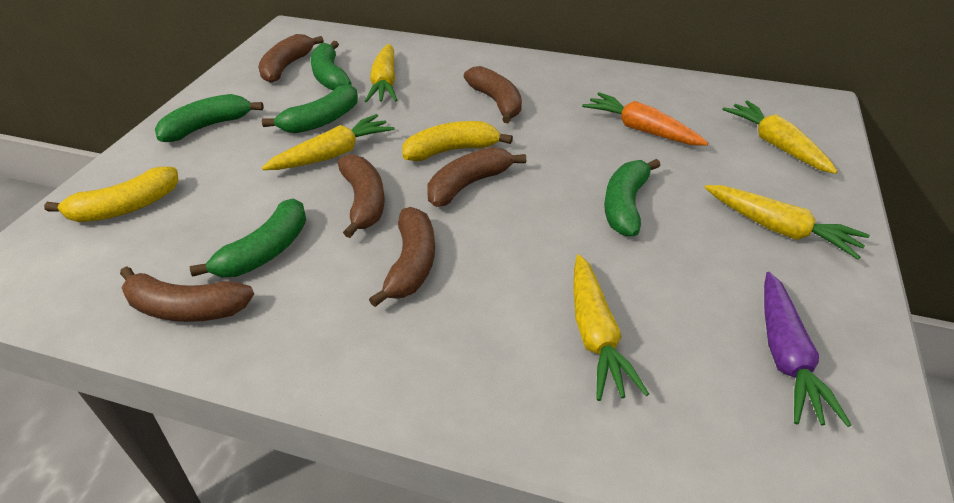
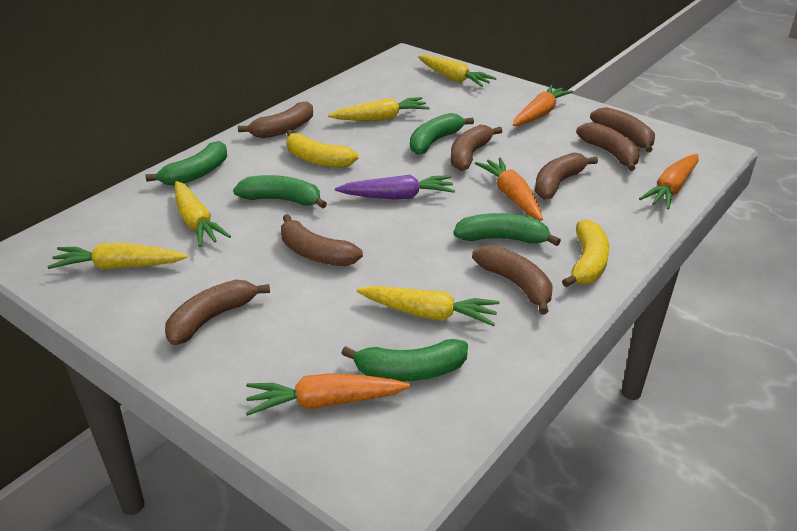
brown banana: 6 -> 8
orange carrot: 1 -> 4

